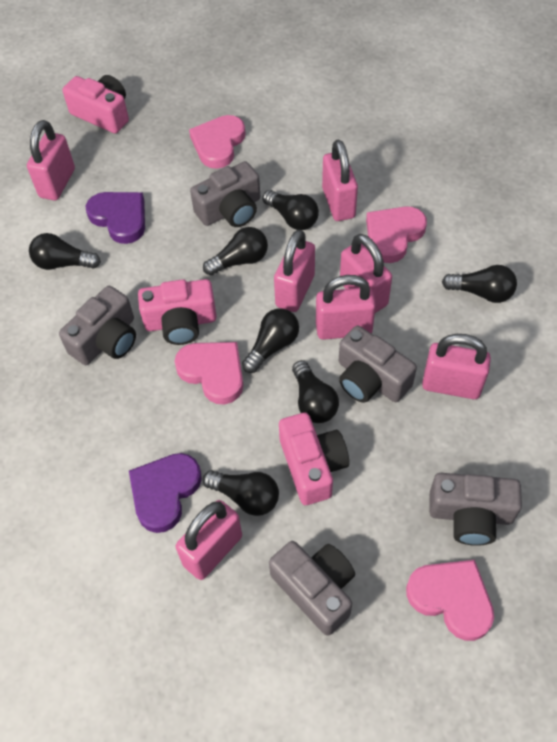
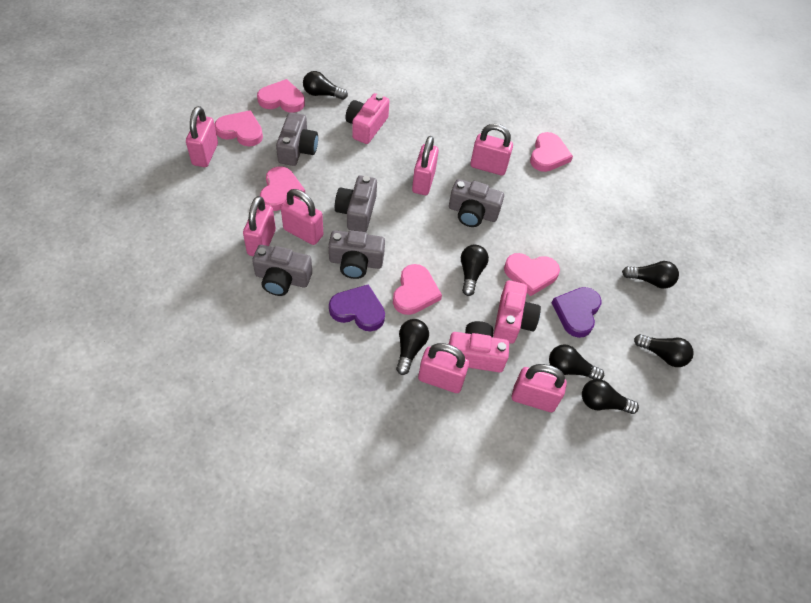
pink heart: 4 -> 6

